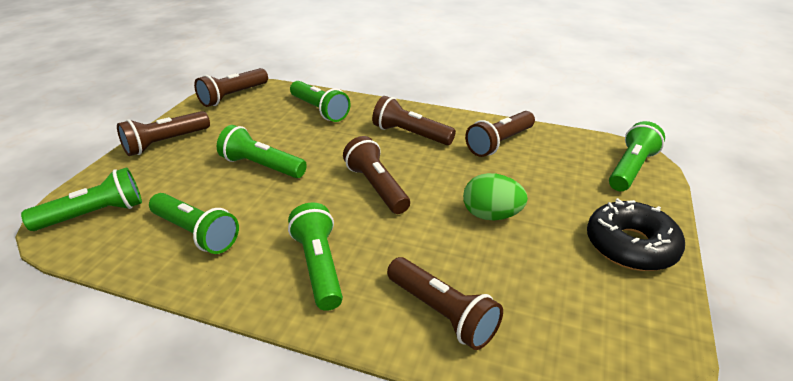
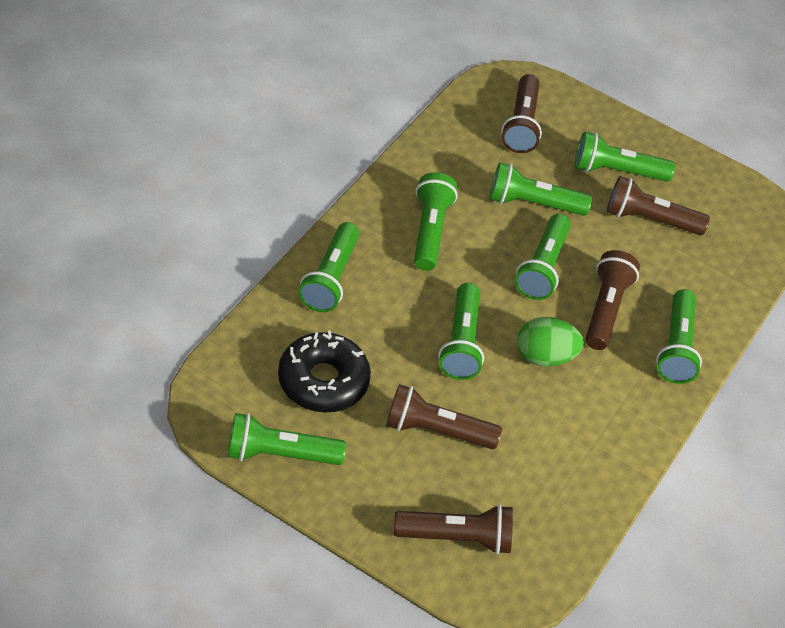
brown flashlight: 6 -> 5
green flashlight: 6 -> 8

